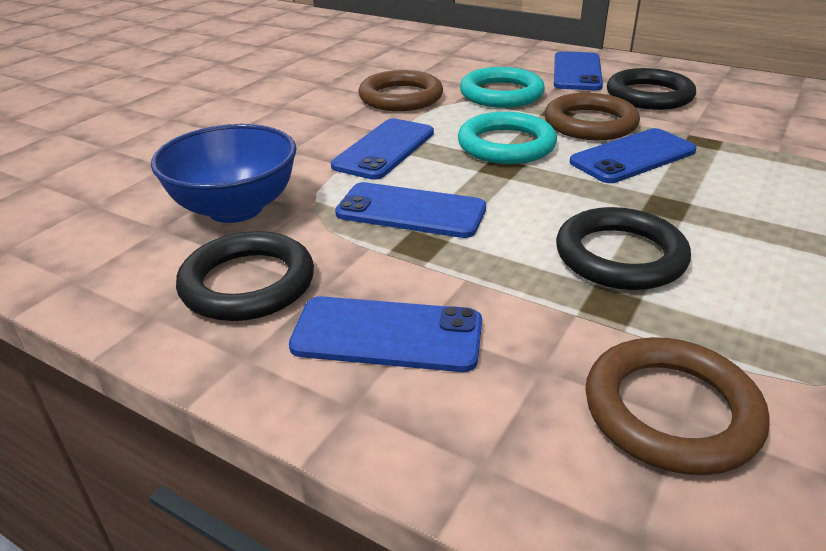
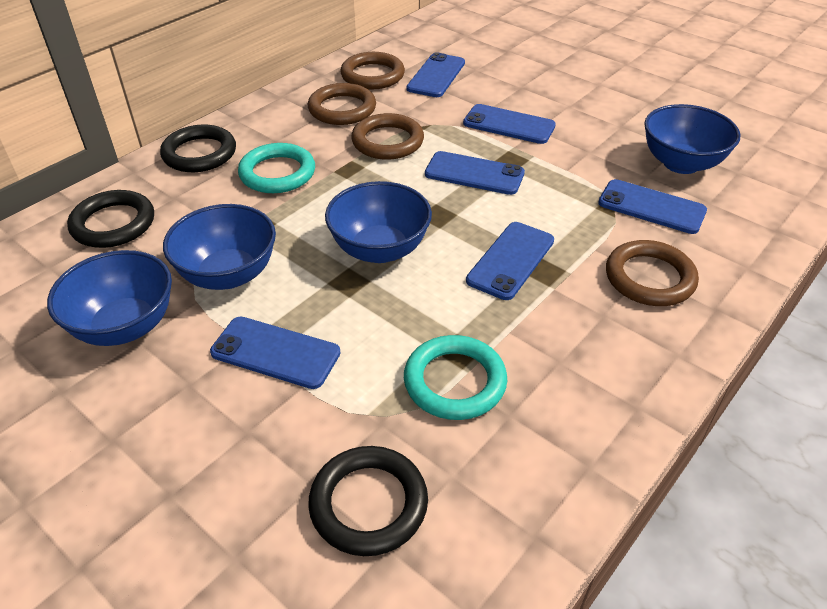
blue bowl: 1 -> 4
blue phone: 5 -> 6
brown ring: 3 -> 4

